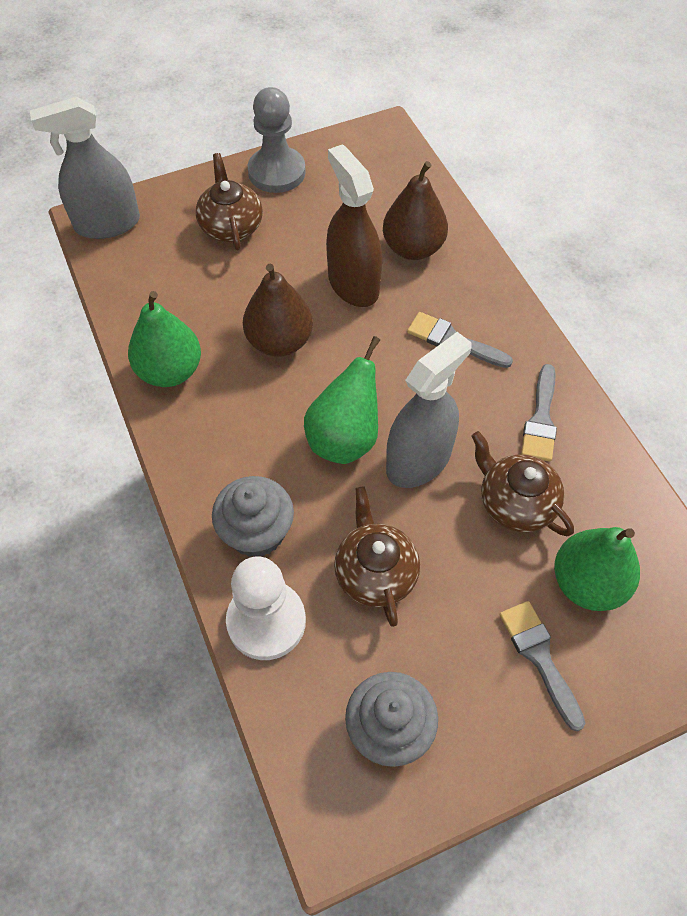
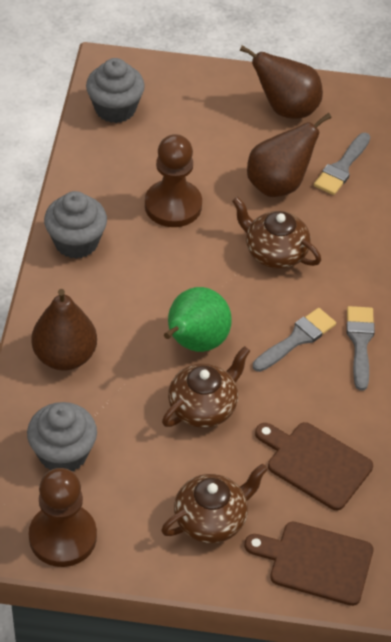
brown cutting board: 0 -> 2
brown pawn: 0 -> 2
brown pear: 2 -> 3
brown spray bottle: 1 -> 0
green pear: 3 -> 1
grey cupcake: 2 -> 3
grey pawn: 1 -> 0
grey spray bottle: 2 -> 0
white pawn: 1 -> 0

